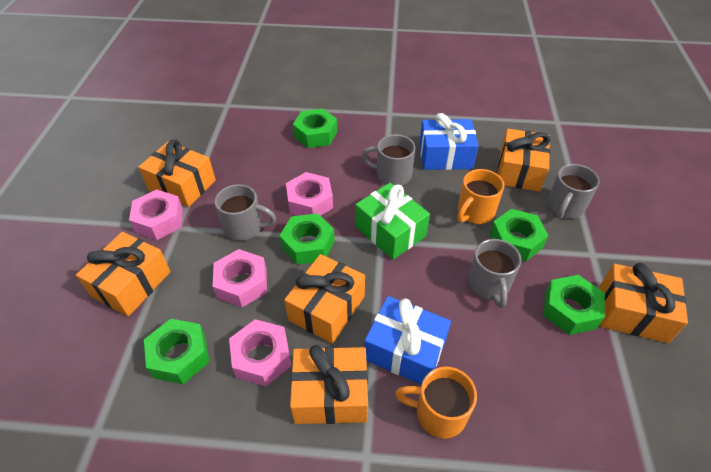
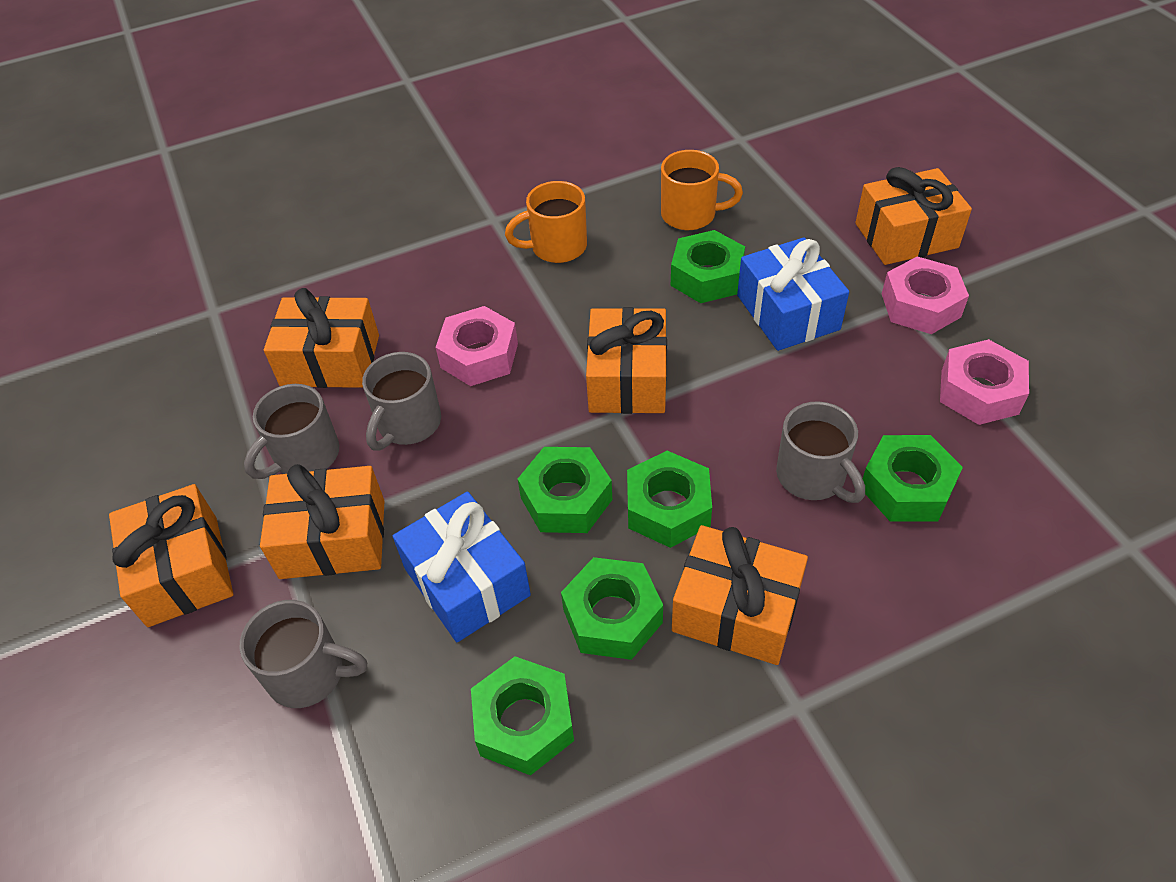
green gift: 1 -> 0
green nut: 5 -> 6
pink nut: 4 -> 3

